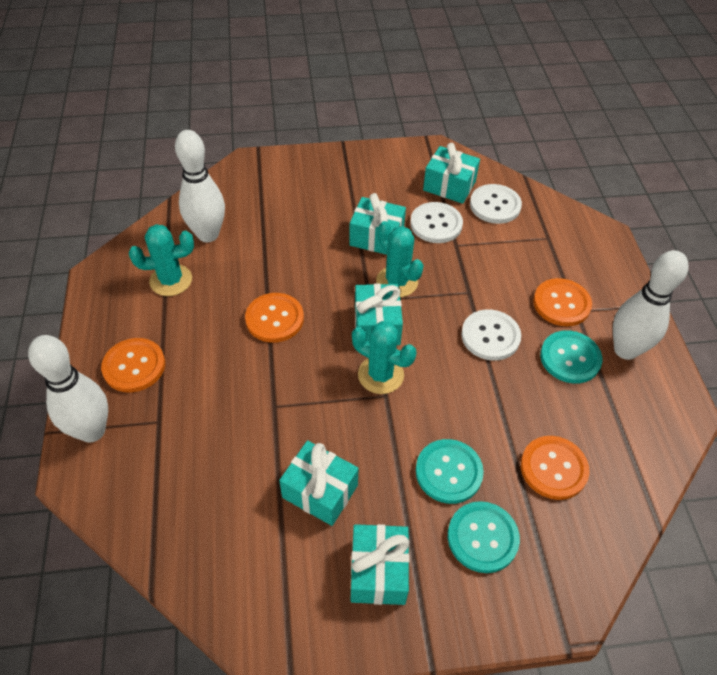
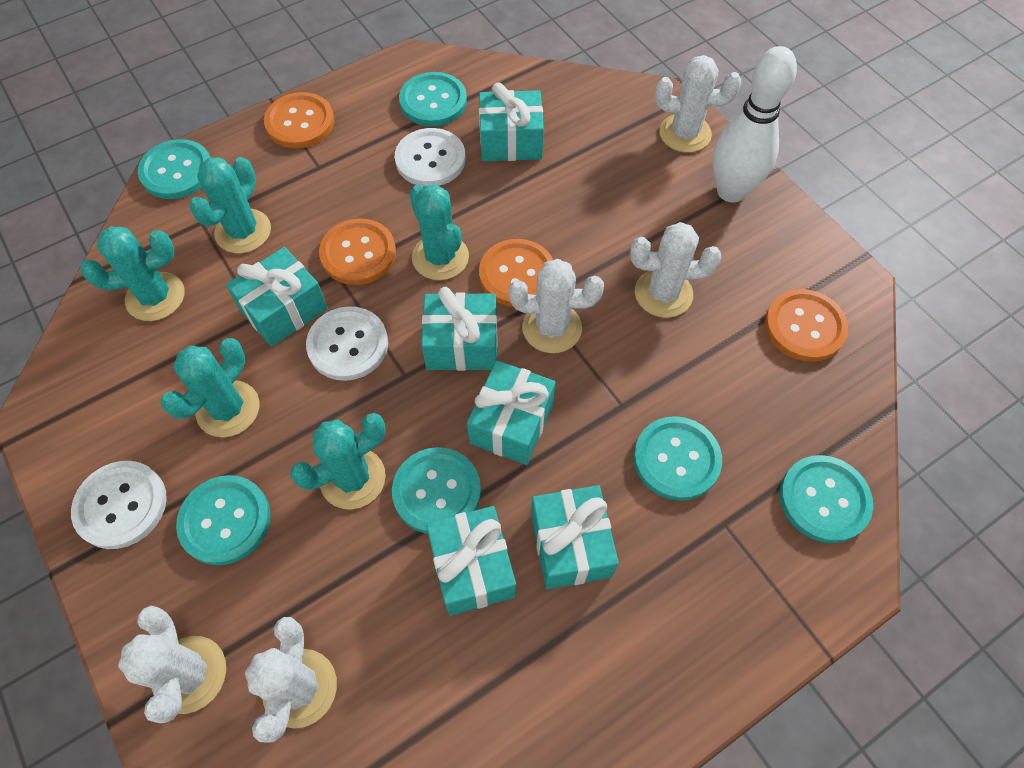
turquoise button: 3 -> 6
turquoise cactus: 3 -> 5
turquoise gift: 5 -> 6
white bowling pin: 3 -> 1
white cactus: 0 -> 5

